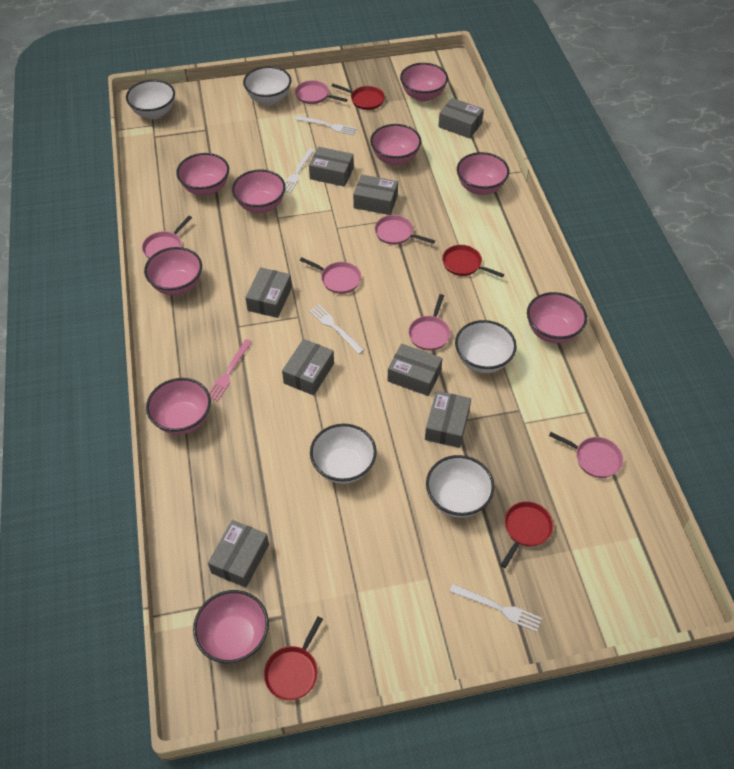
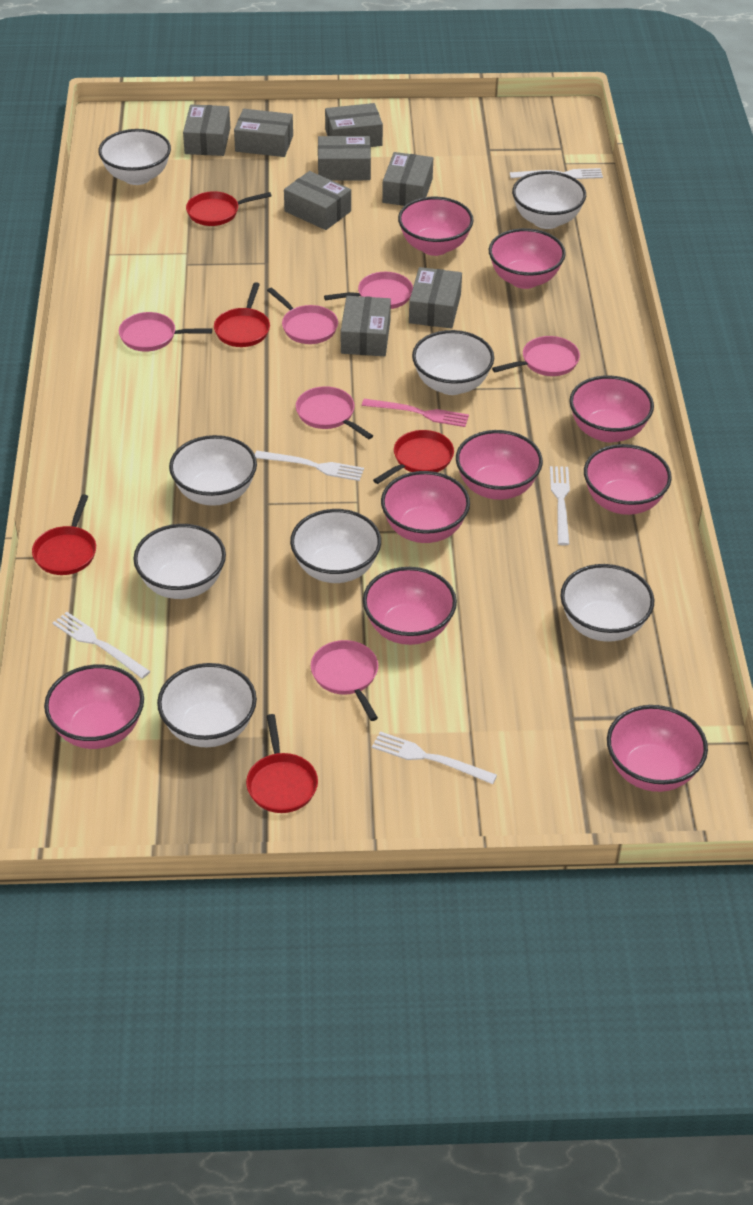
red pan: 4 -> 5
white bowl: 5 -> 8
white fork: 4 -> 5

